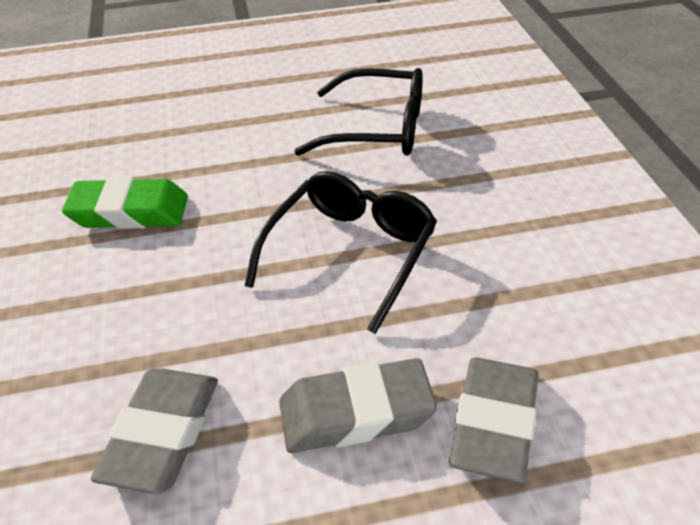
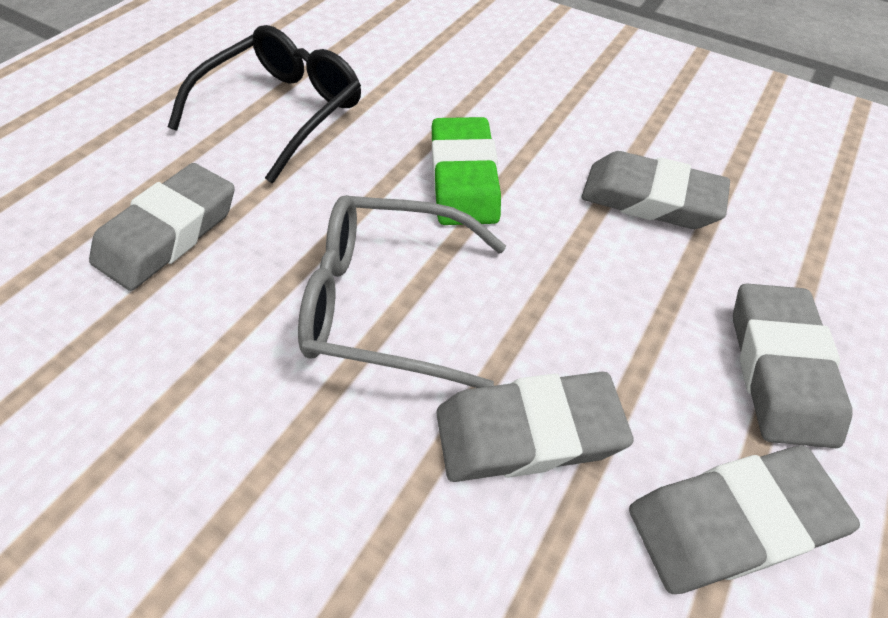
black glasses: 2 -> 1
grey eraser: 3 -> 5
grey glasses: 0 -> 1

